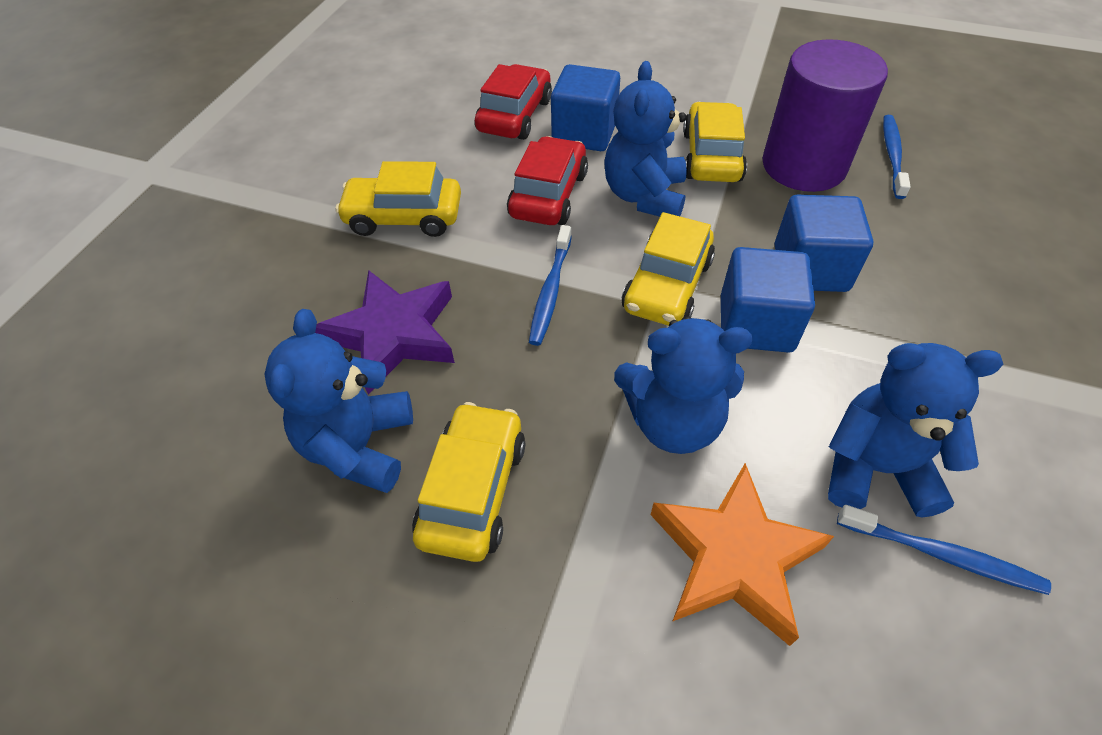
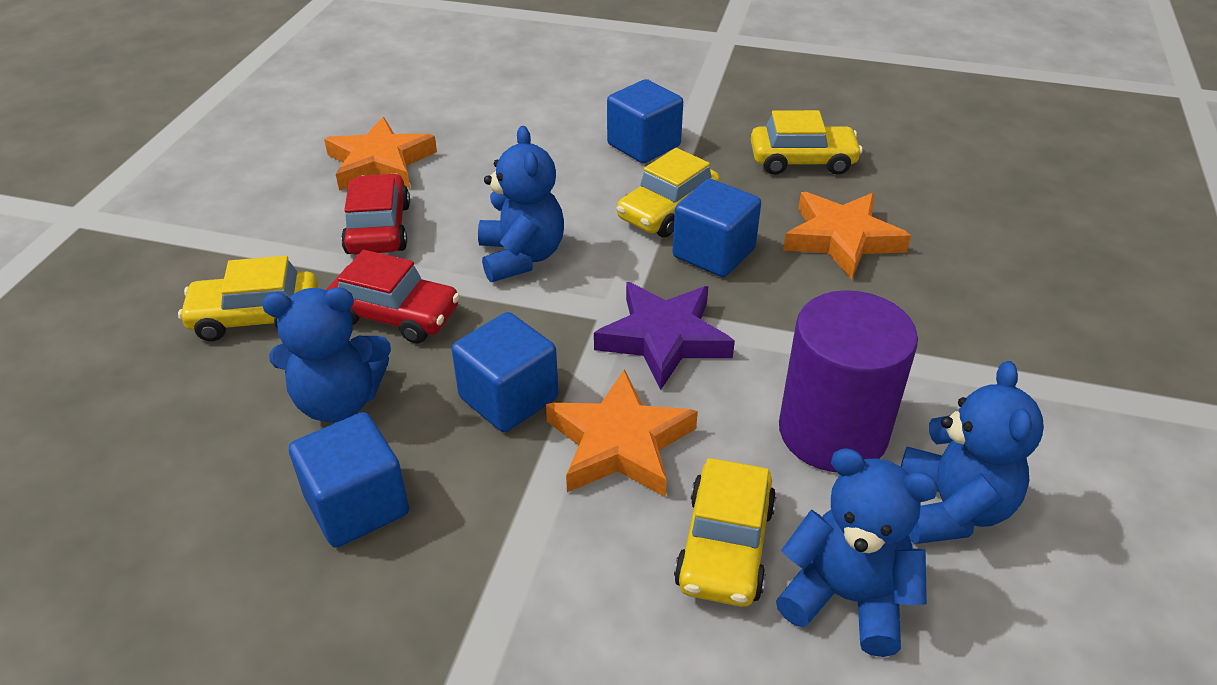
blue cube: 3 -> 4
blue toothbrush: 3 -> 0
orange star: 1 -> 3

